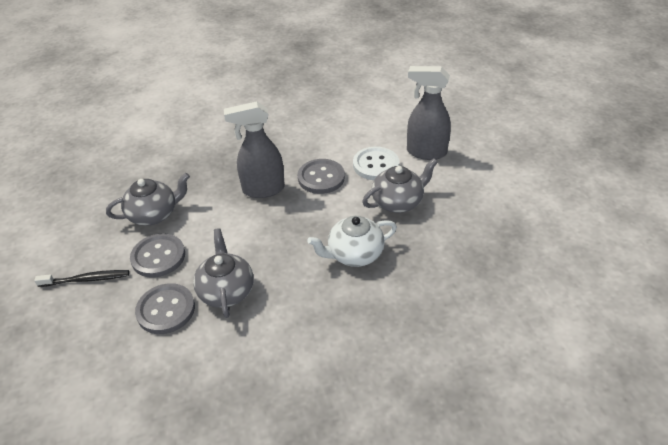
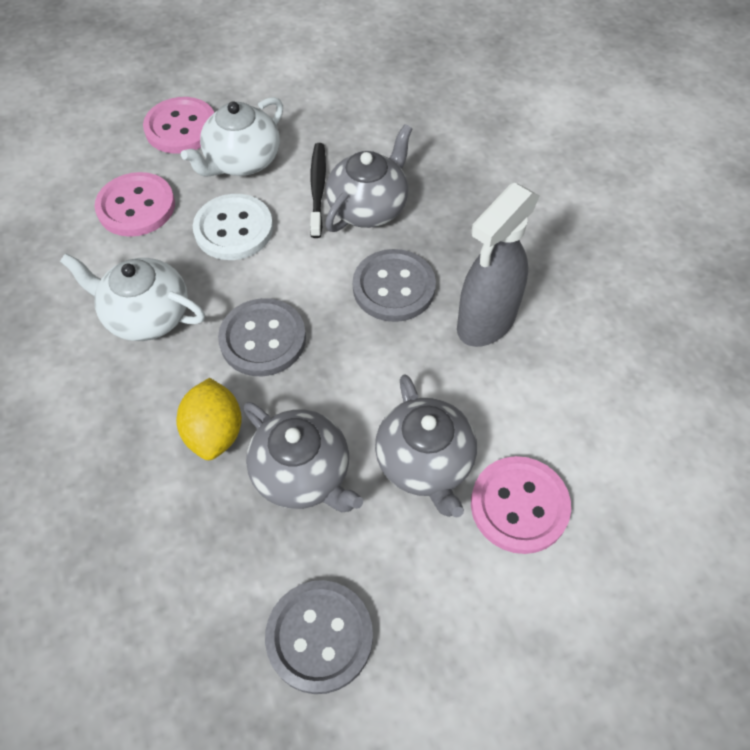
grey spray bottle: 2 -> 1
pink button: 0 -> 3
white teapot: 1 -> 2
yellow lemon: 0 -> 1

